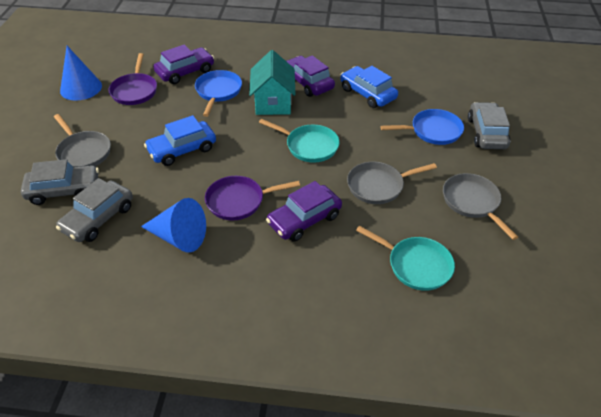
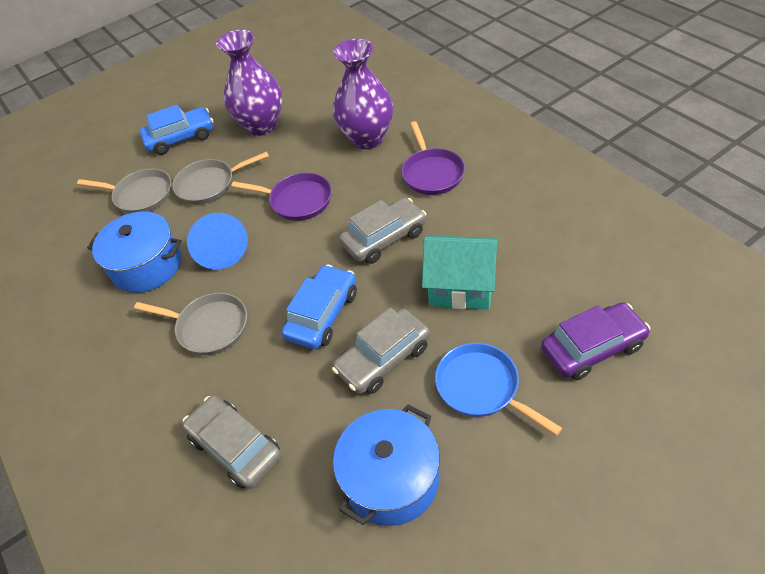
blue cone: 2 -> 1
blue pan: 2 -> 1
blue pot: 0 -> 2
purple car: 3 -> 1
purple vase: 0 -> 2
turquoise pan: 2 -> 0

